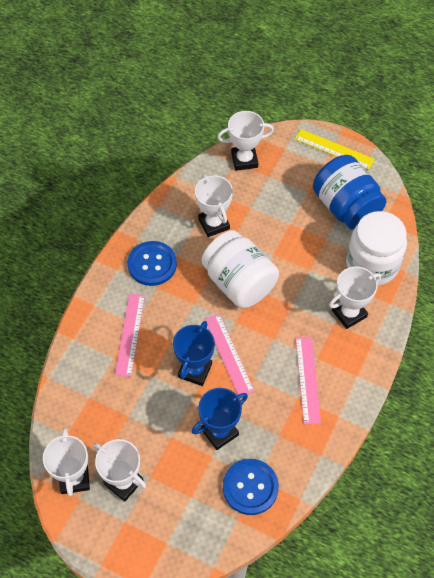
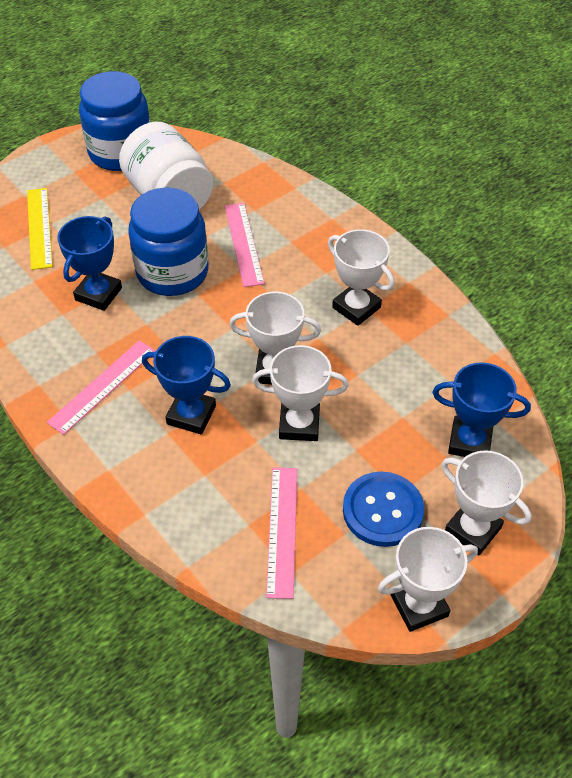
blue button: 2 -> 1
blue jar: 1 -> 2
blue trophy: 2 -> 3
white jar: 2 -> 1

